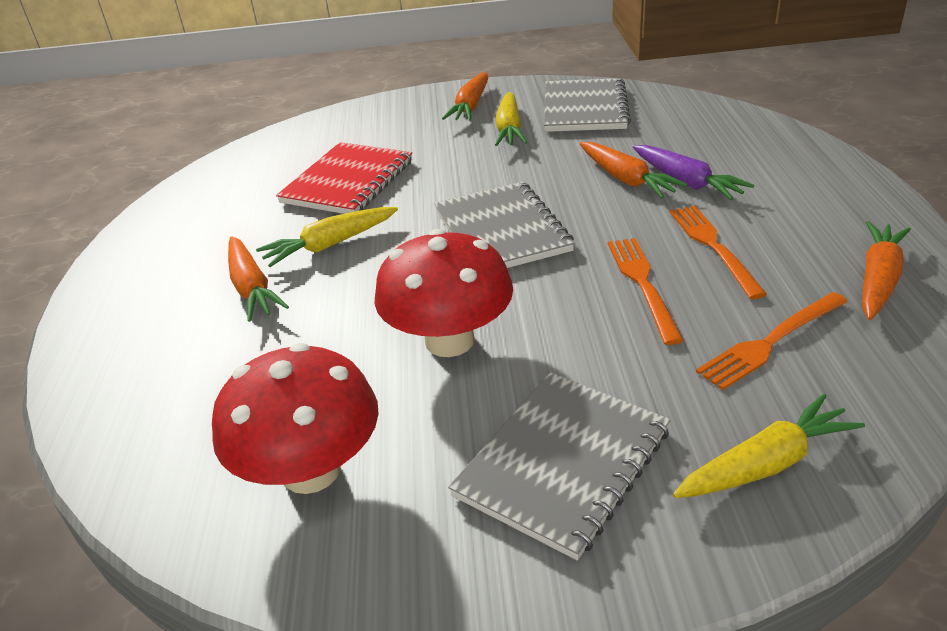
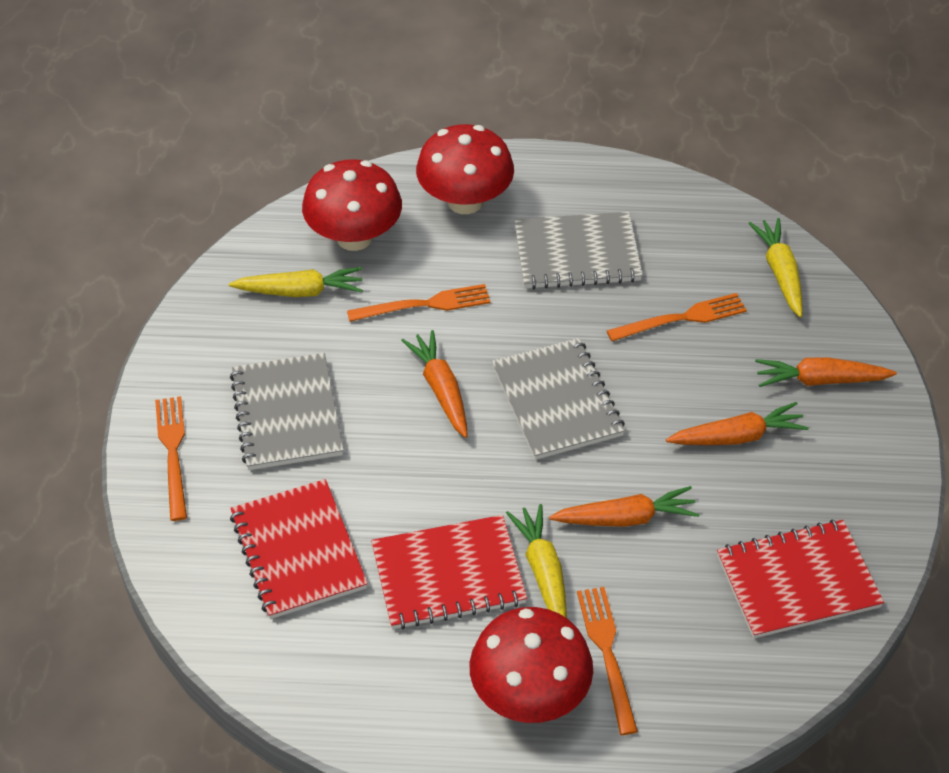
orange fork: 3 -> 4
purple carrot: 1 -> 0
red mushroom: 2 -> 3
red notebook: 1 -> 3

